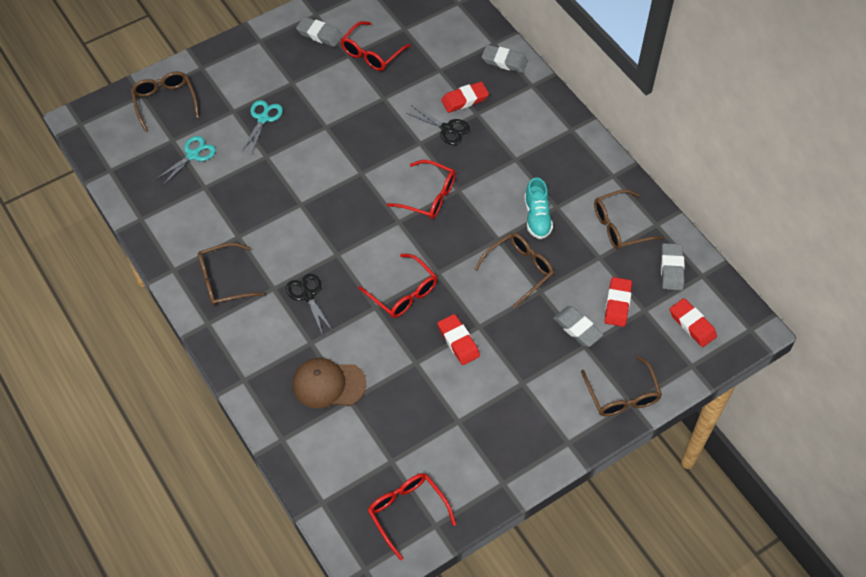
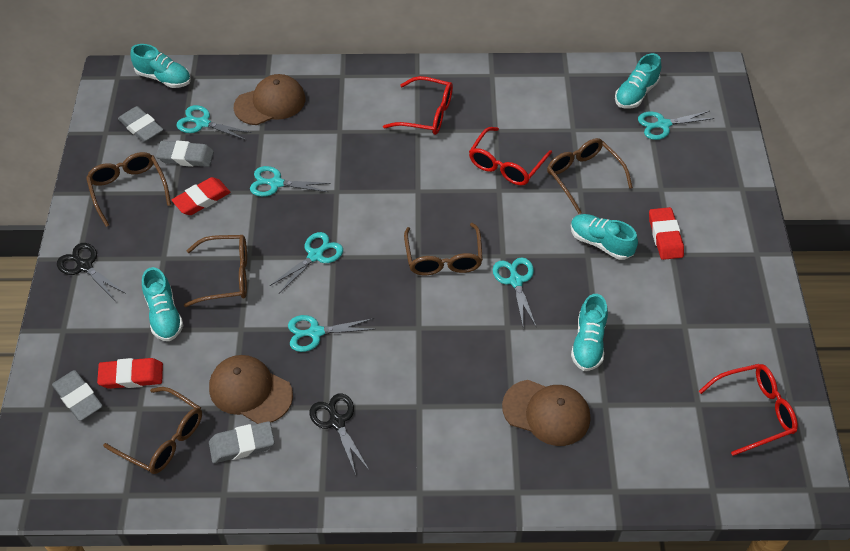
brown cap: 1 -> 3
red eraser: 4 -> 3
red glasses: 4 -> 3
turquoise scissors: 2 -> 6
turquoise shoe: 1 -> 5

